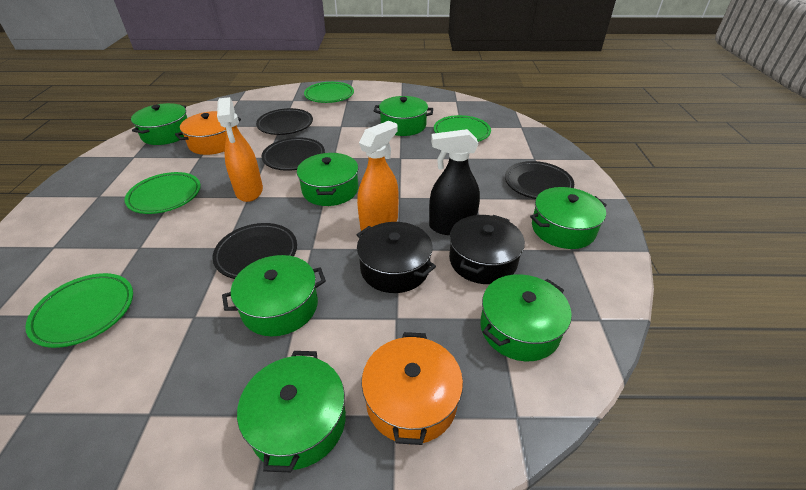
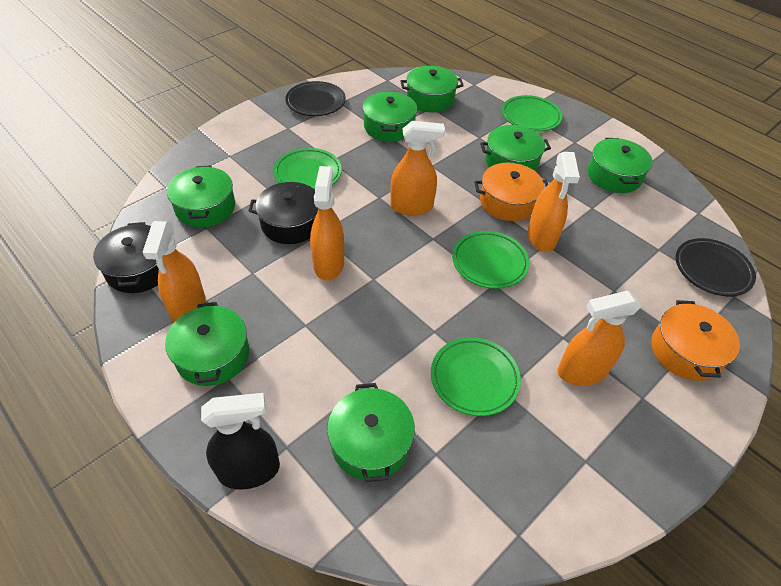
black plate: 4 -> 2
orange spray bottle: 2 -> 5

